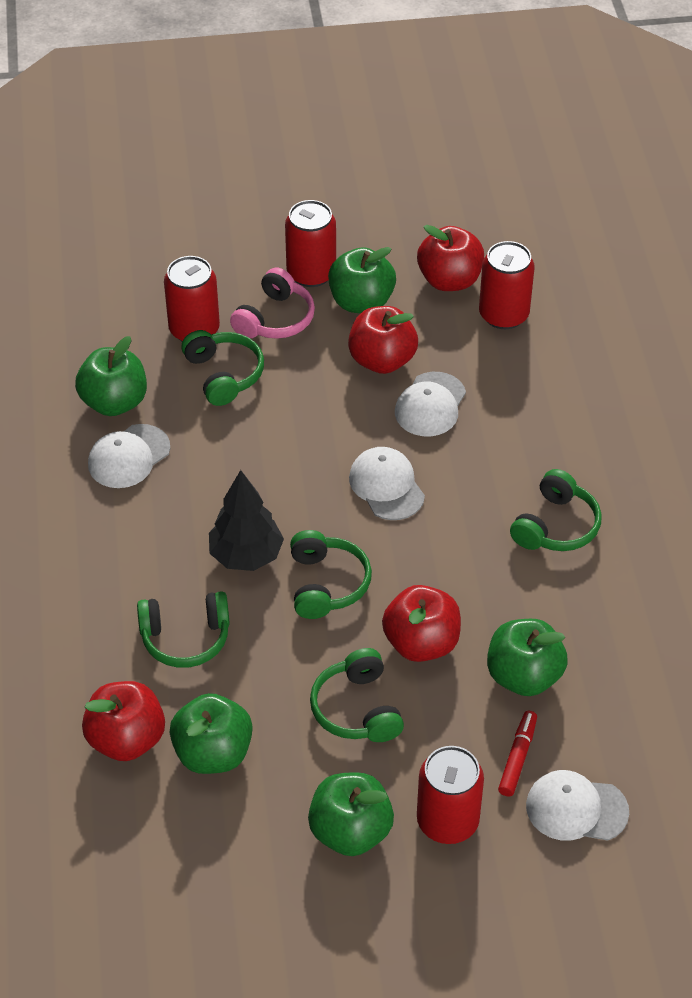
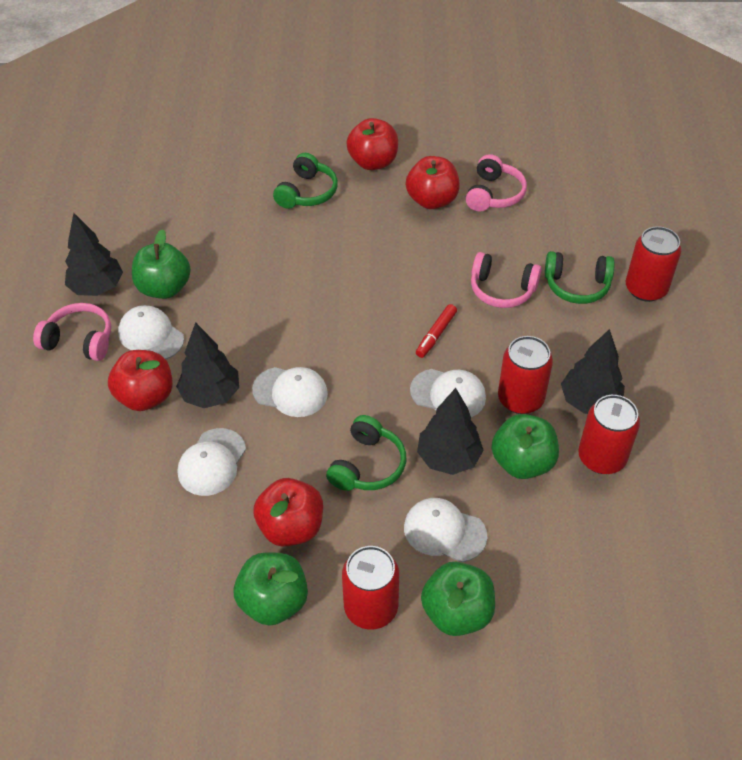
black tree: 1 -> 4
green apple: 5 -> 4
green headphones: 5 -> 3
pink headphones: 1 -> 3
white cap: 4 -> 5

